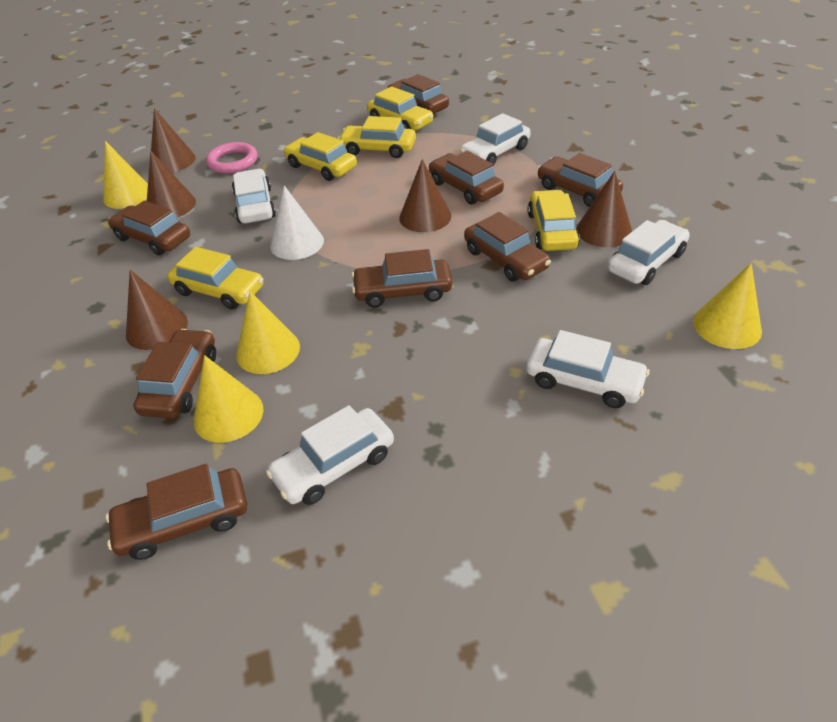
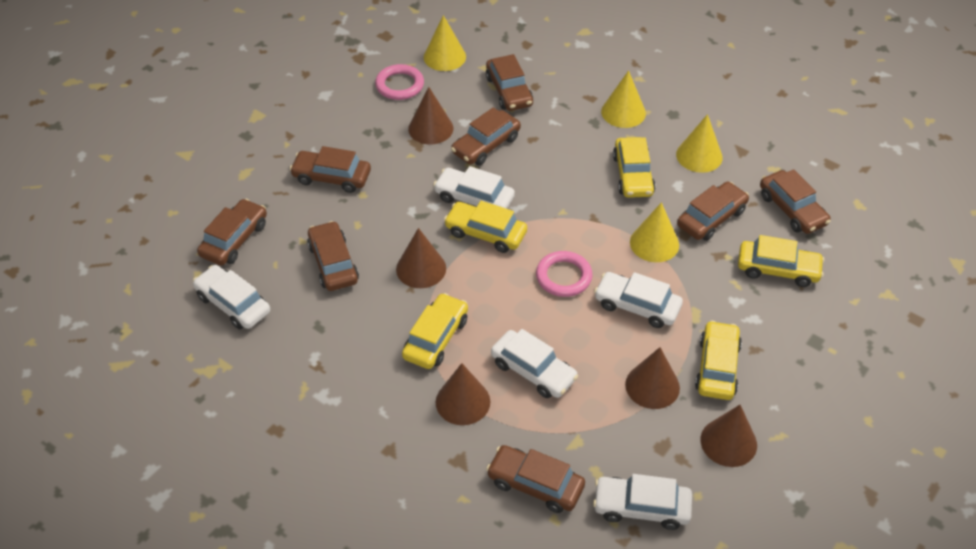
pink ring: 1 -> 2
white cone: 1 -> 0

